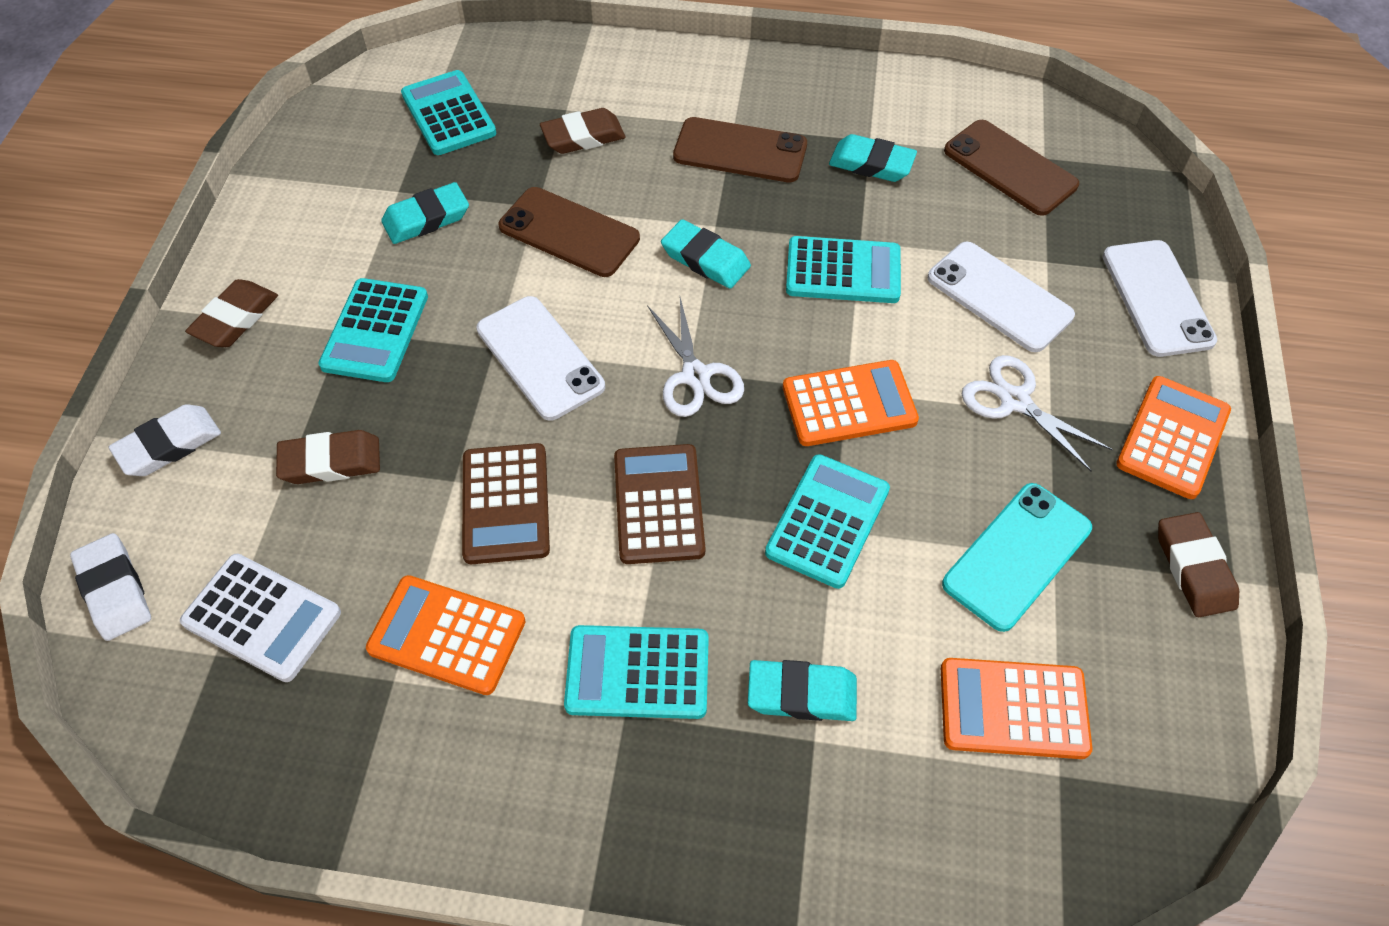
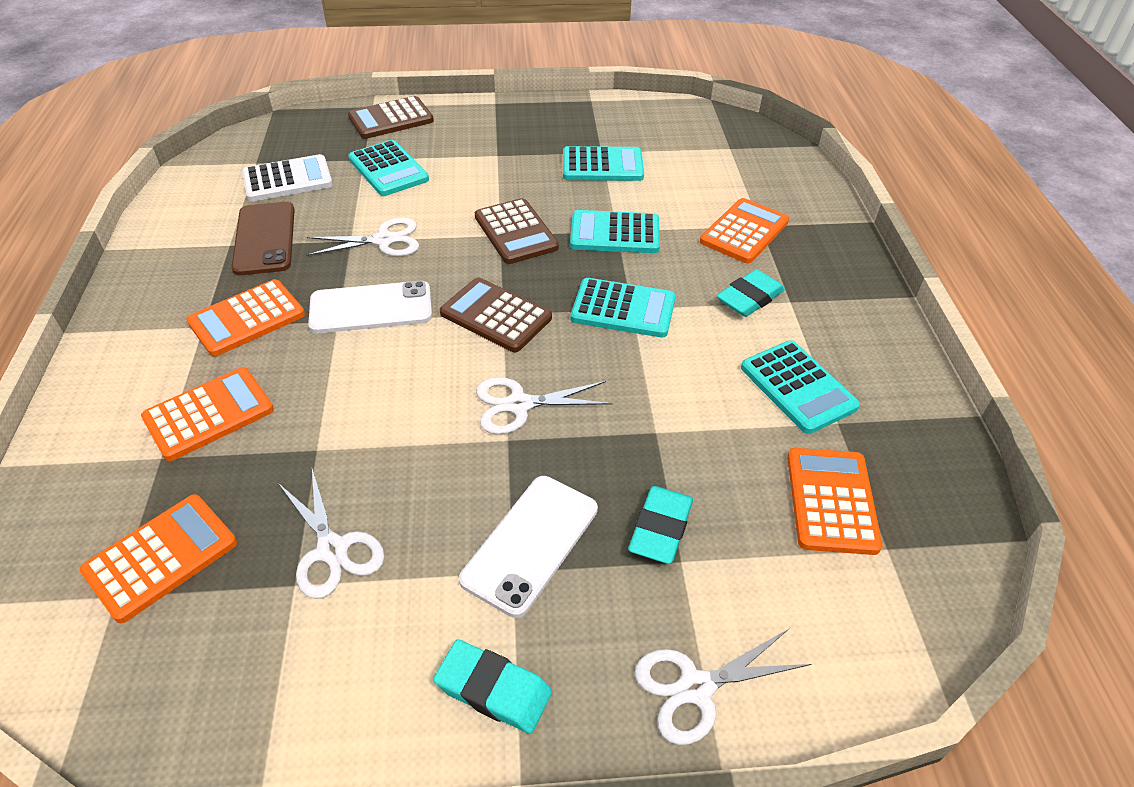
brown calculator: 2 -> 3
brown eraser: 4 -> 0
brown phone: 3 -> 1
orange calculator: 4 -> 5
turquoise eraser: 4 -> 3
turquoise phone: 1 -> 0
white eraser: 2 -> 0
white phone: 3 -> 2
white scissors: 2 -> 4

